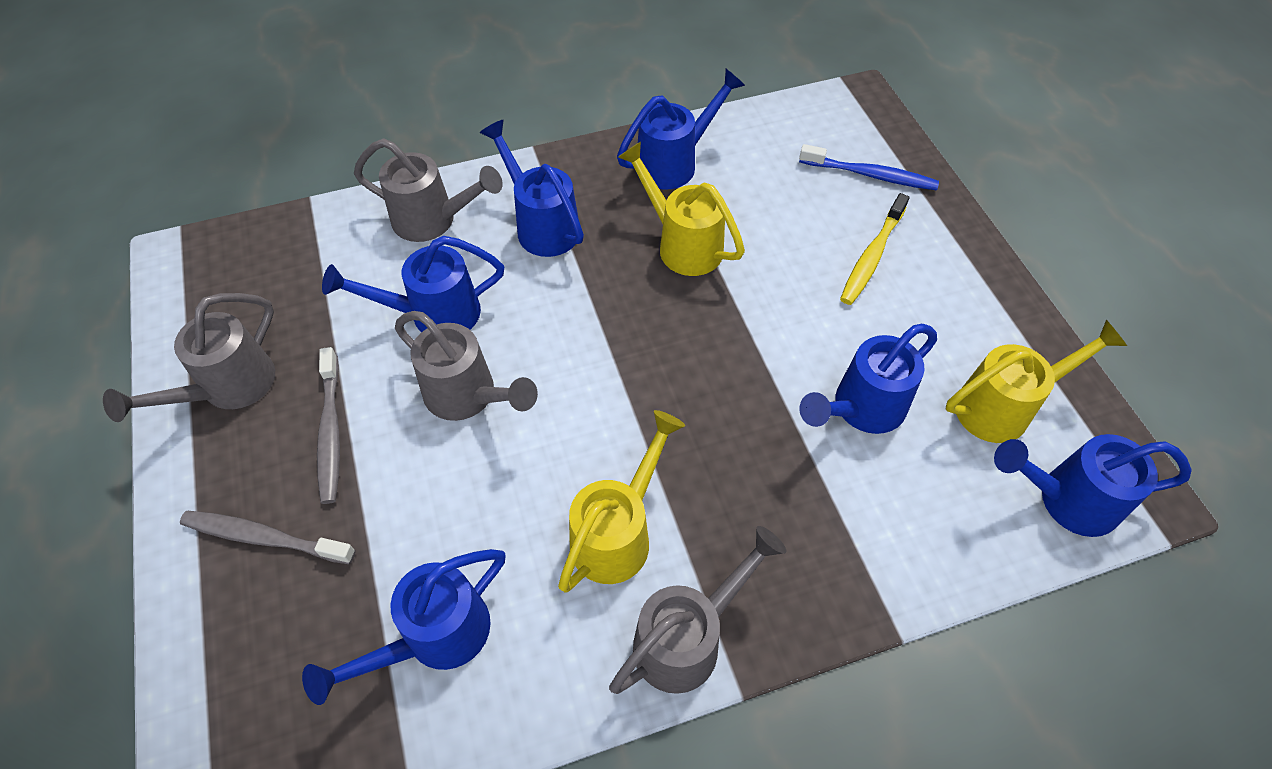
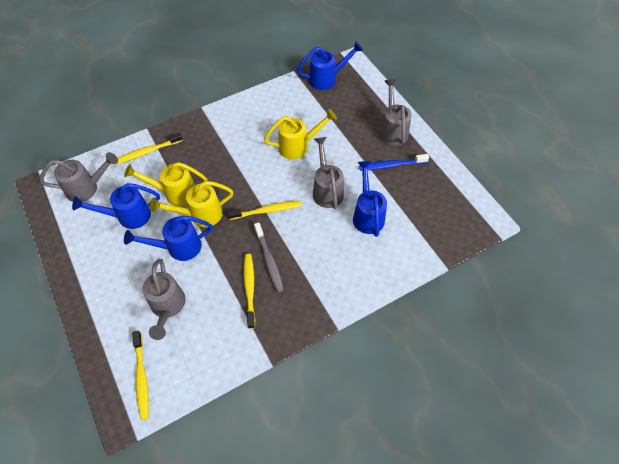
blue watering can: 6 -> 4
grey toothbrush: 2 -> 1
yellow toothbrush: 1 -> 4

